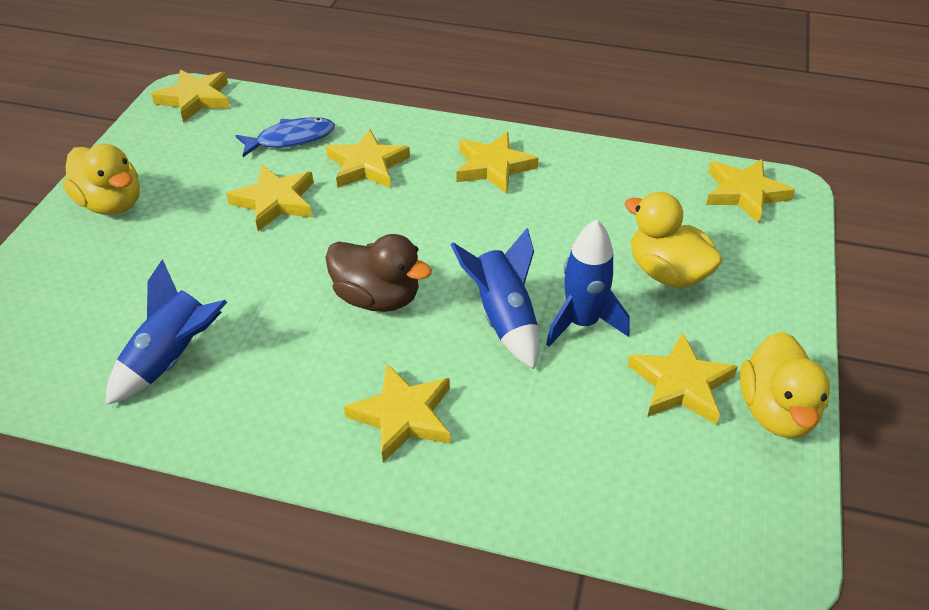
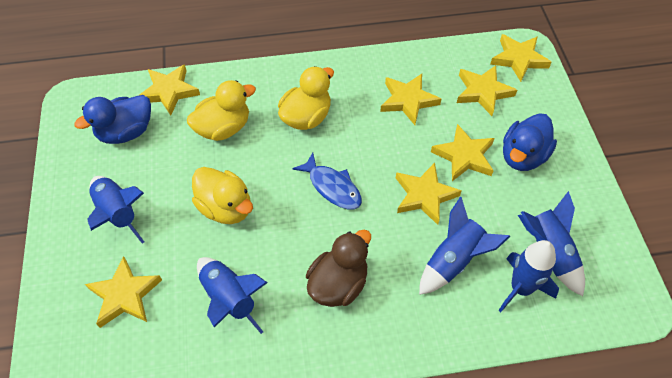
blue duck: 0 -> 2
blue rocket: 3 -> 5

